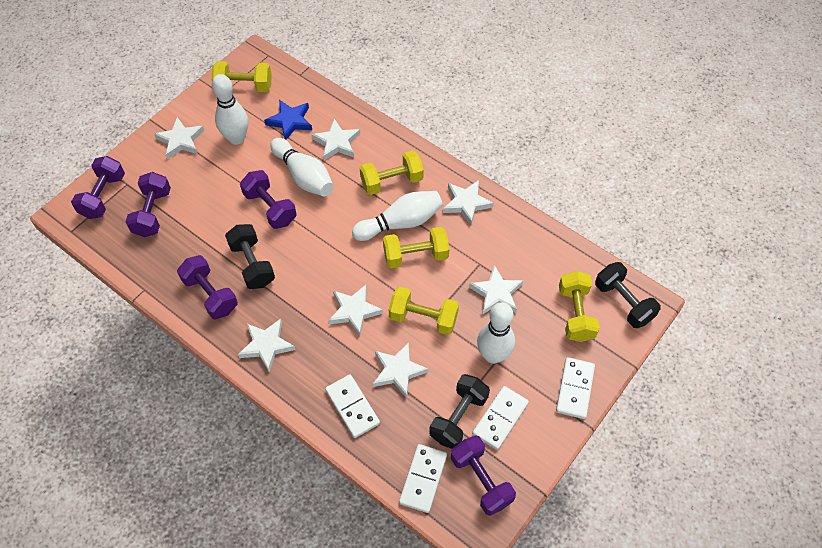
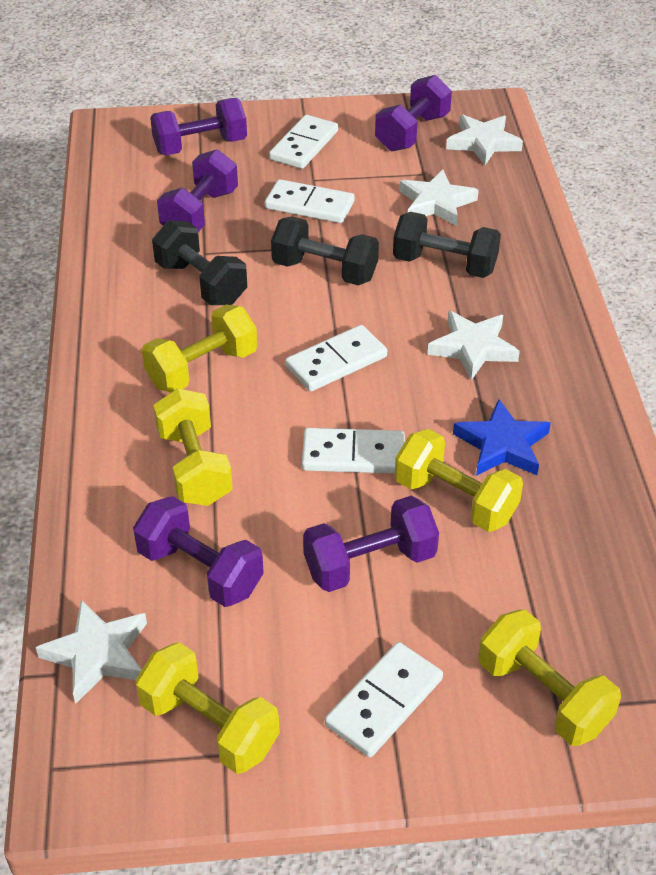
white bowling pin: 4 -> 0
white domino: 4 -> 5
white star: 7 -> 4

